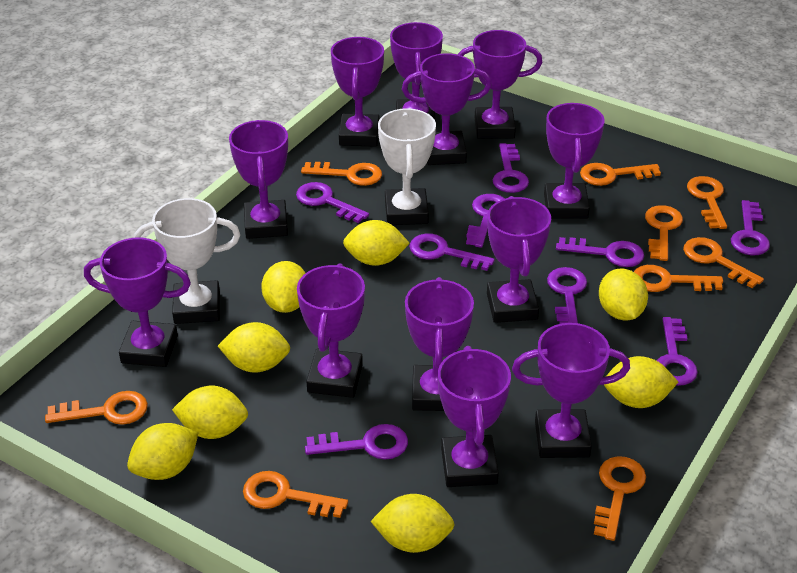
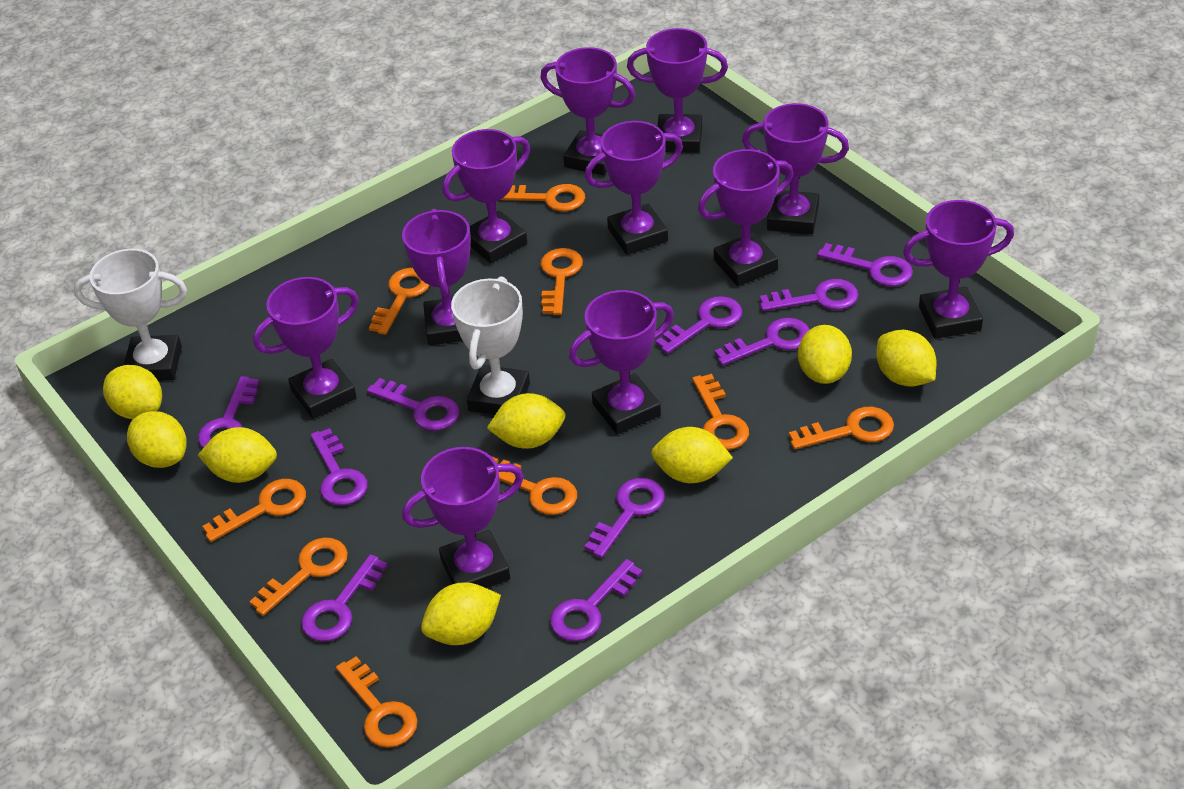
purple key: 9 -> 10
purple trophy: 12 -> 11

